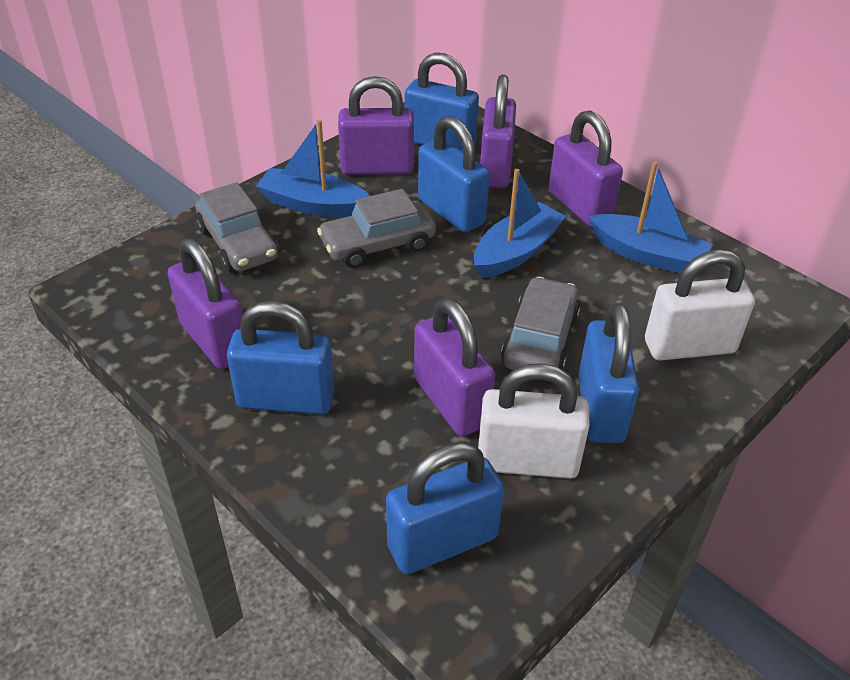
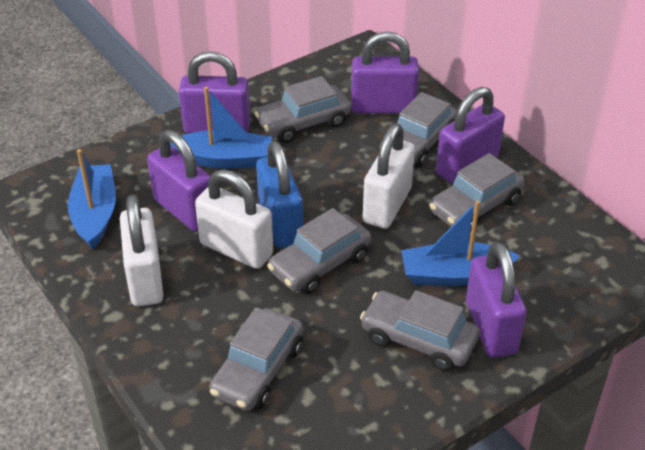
blue padlock: 5 -> 1
grey car: 3 -> 6
white padlock: 2 -> 3

